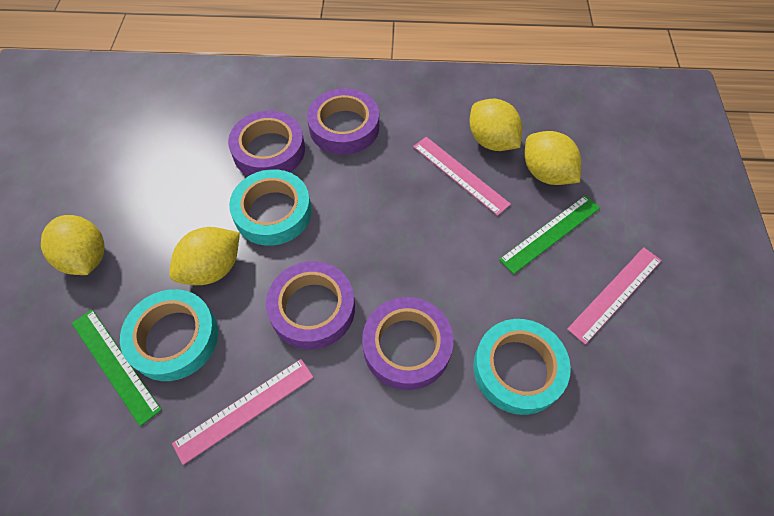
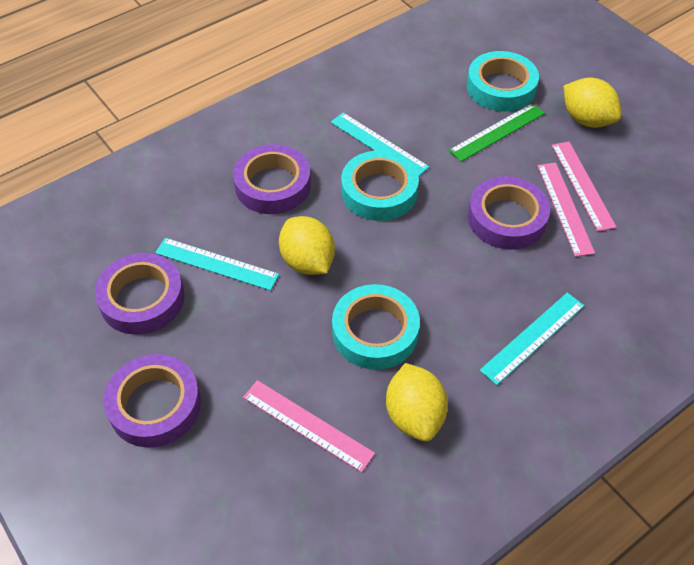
green ruler: 2 -> 1
turquoise ruler: 0 -> 3
yellow lemon: 4 -> 3

